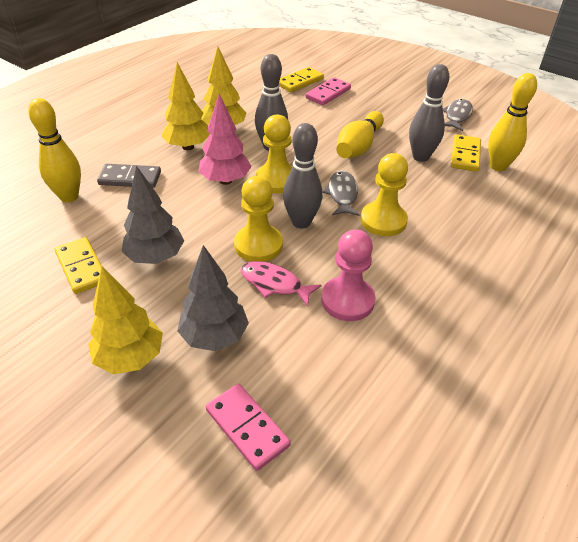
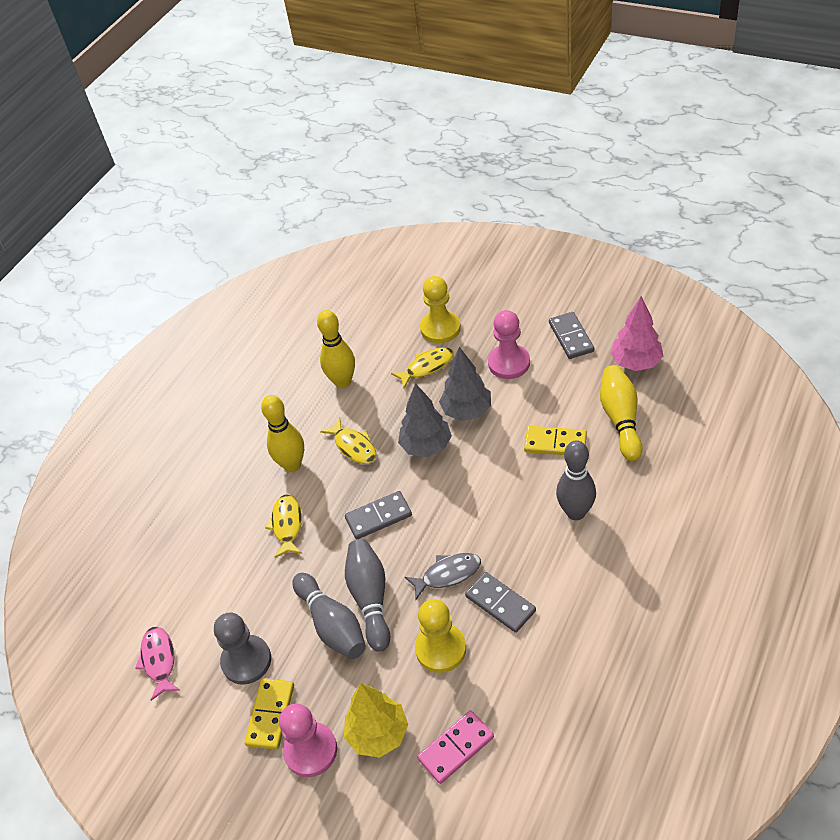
grey domino: 1 -> 3
grey fish: 2 -> 1
grey pawn: 0 -> 1
pink domino: 2 -> 1
pink pawn: 1 -> 2
yellow domino: 3 -> 2
yellow fish: 0 -> 3
yellow pawn: 3 -> 2
yellow tree: 3 -> 1

